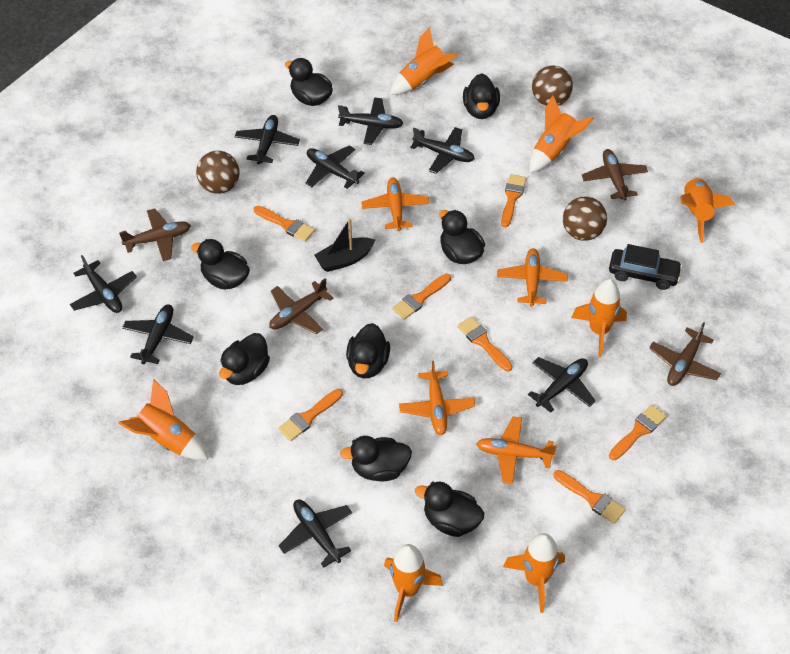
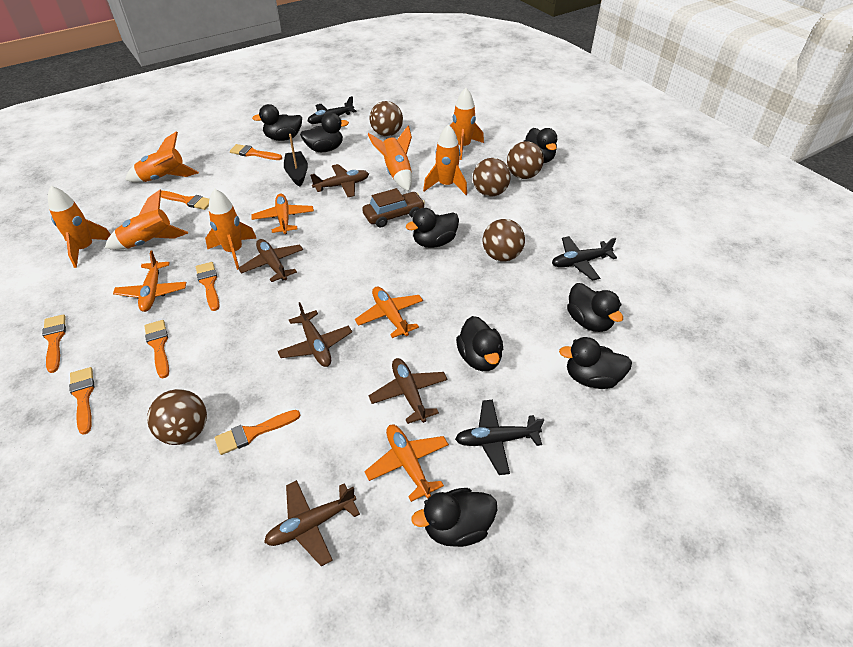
black car: 1 -> 0
black plane: 8 -> 3
brown ball: 3 -> 5
brown car: 0 -> 1
brown plane: 4 -> 5

